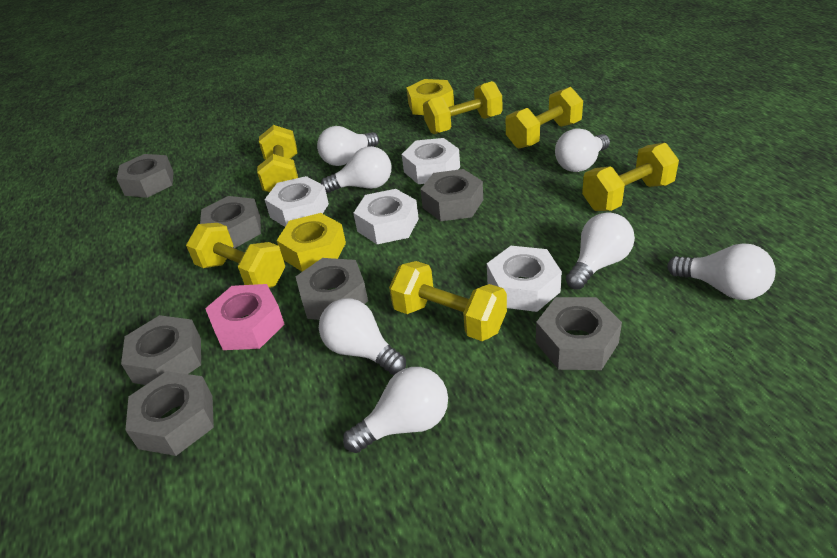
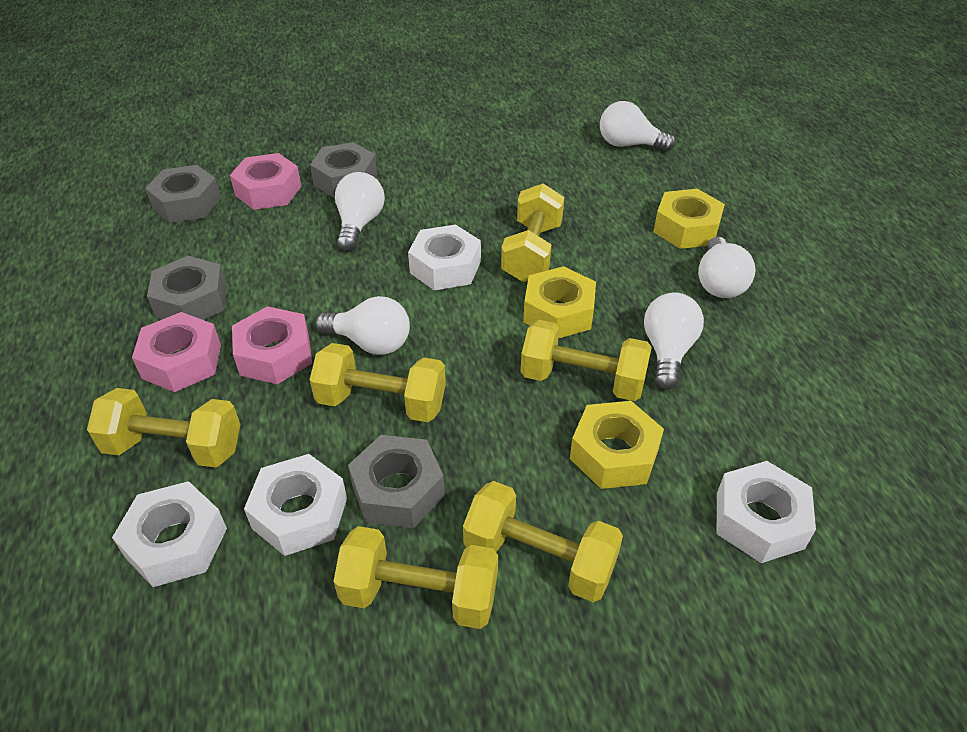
grey nut: 7 -> 4
pink nut: 1 -> 3
white light bulb: 7 -> 5
yellow nut: 2 -> 3

